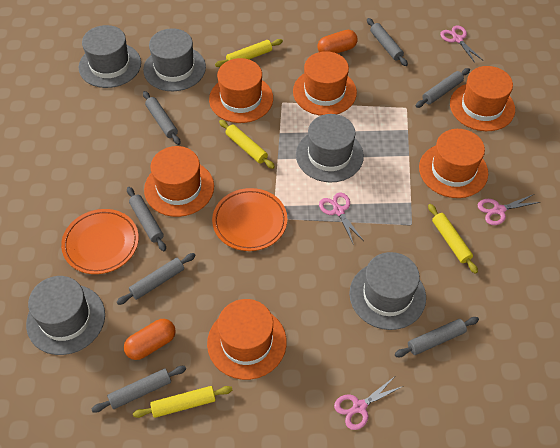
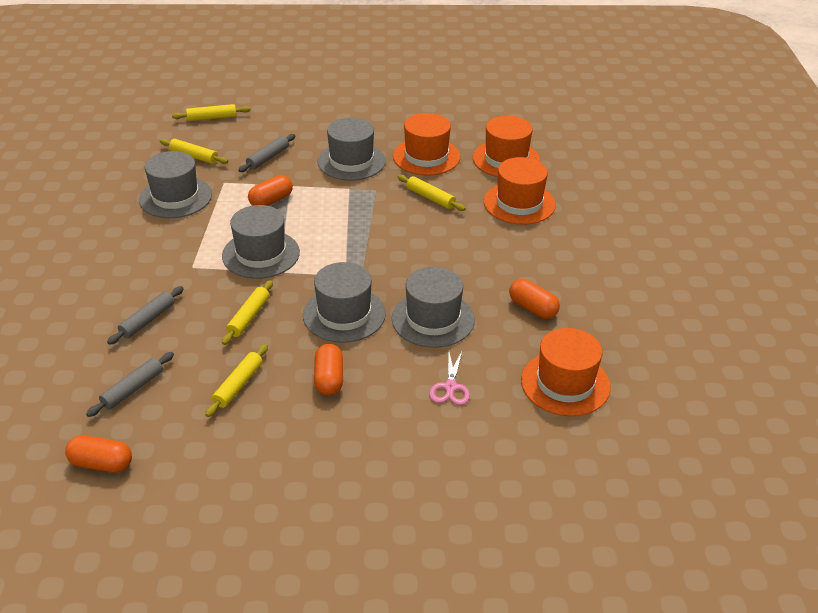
grey rolling pin: 7 -> 3
orange capsule: 2 -> 4
orange hat: 6 -> 4
orange plate: 2 -> 0
pink scissors: 4 -> 1
yellow rolling pin: 4 -> 5

